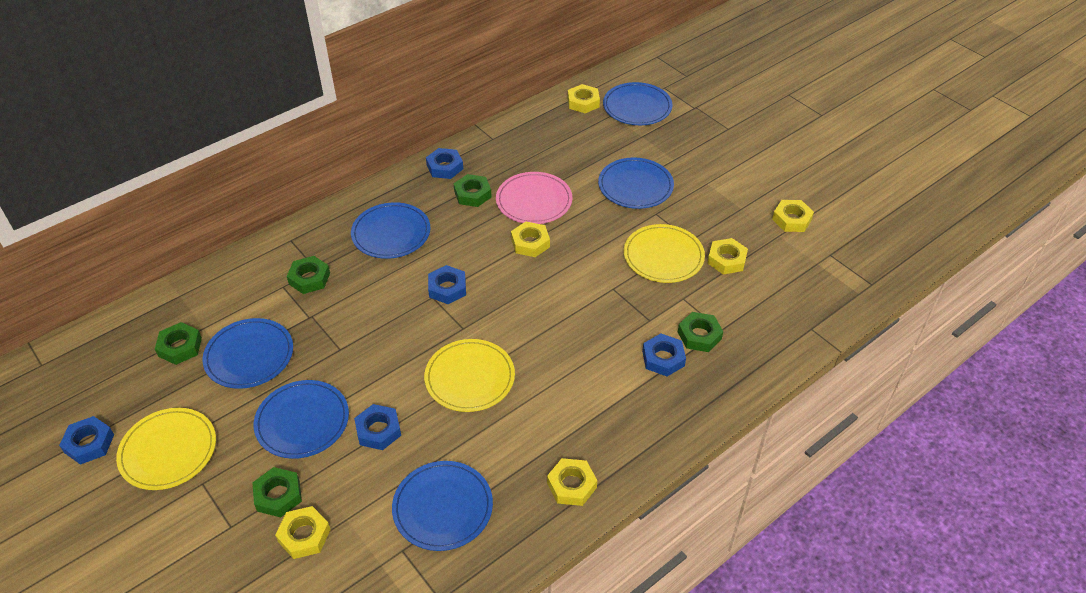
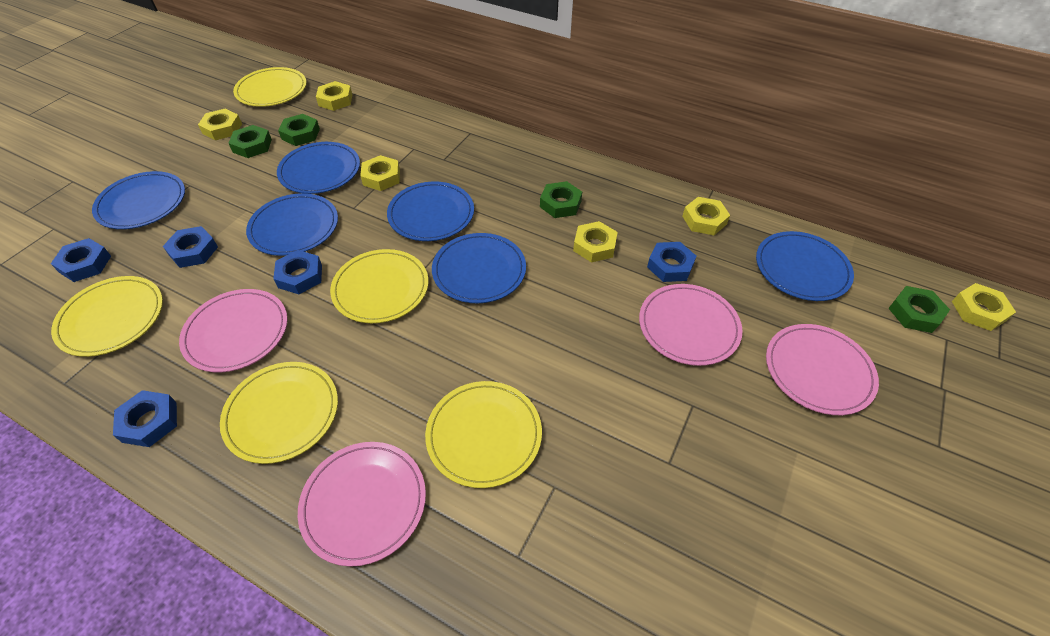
green nut: 5 -> 4
pink plate: 1 -> 4
yellow plate: 3 -> 5

